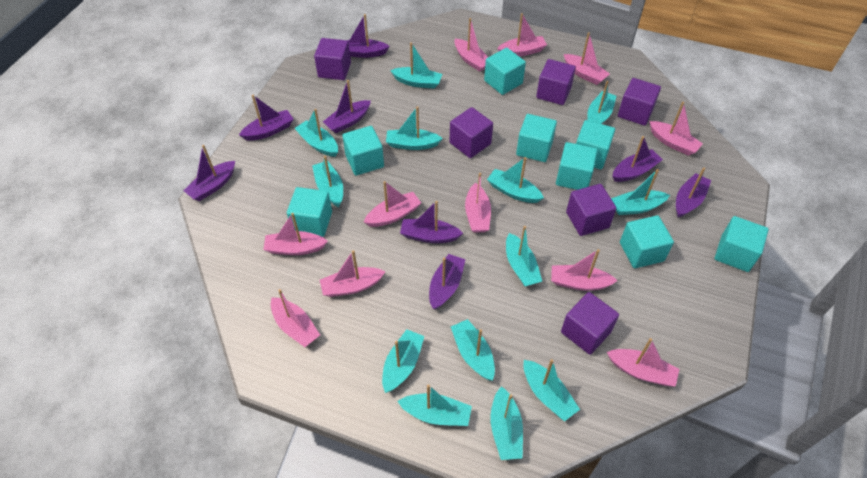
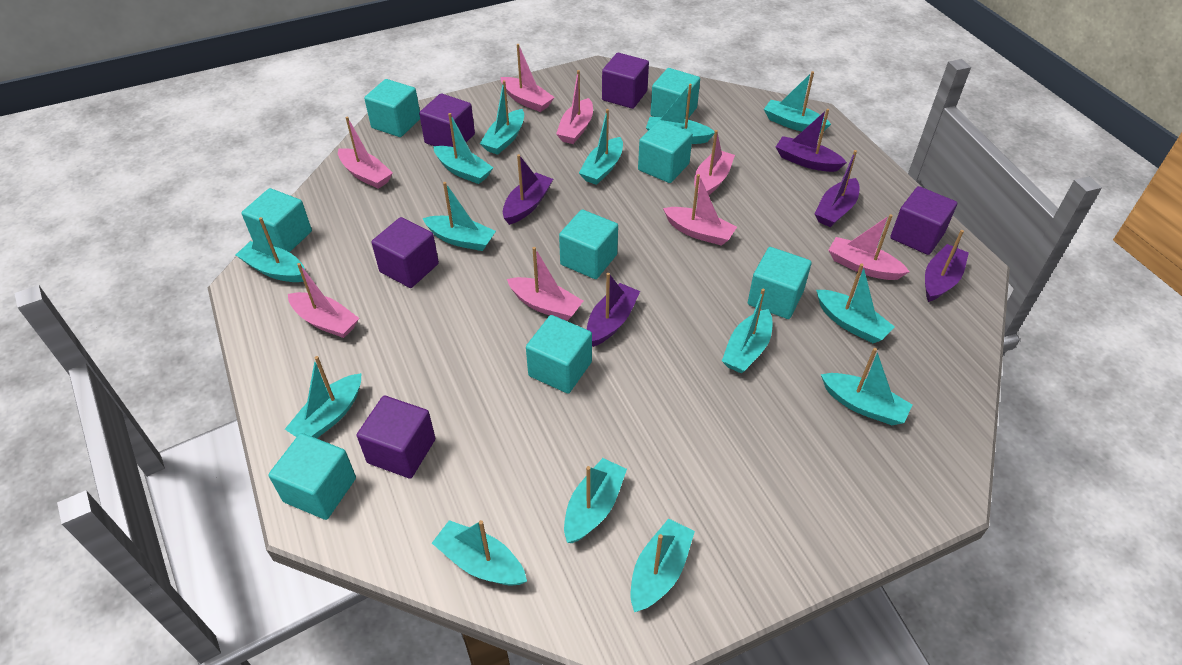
pink boat: 11 -> 8
purple boat: 8 -> 5
purple cube: 6 -> 5
turquoise boat: 13 -> 14

